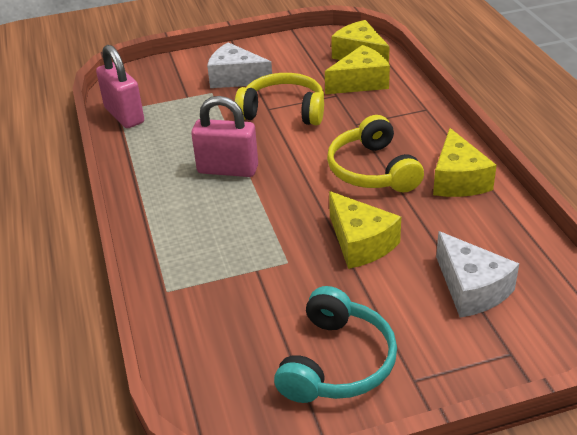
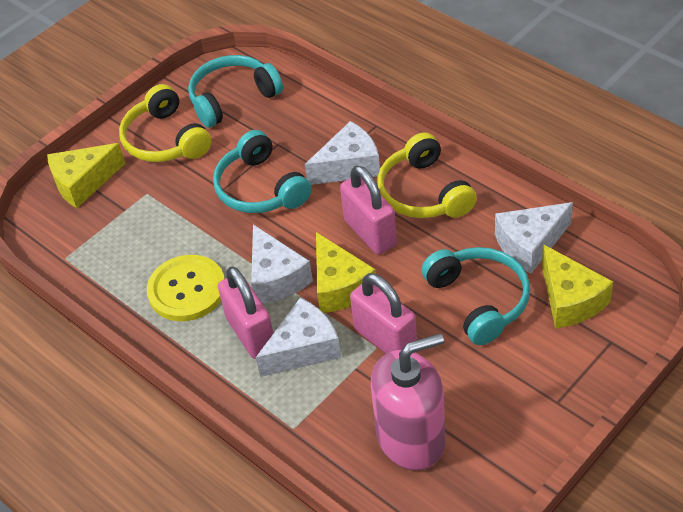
pink padlock: 2 -> 3
pink soap dispenser: 0 -> 1
turquoise headphones: 1 -> 3
white cheese: 2 -> 4
yellow button: 0 -> 1
yellow cheese: 4 -> 3

